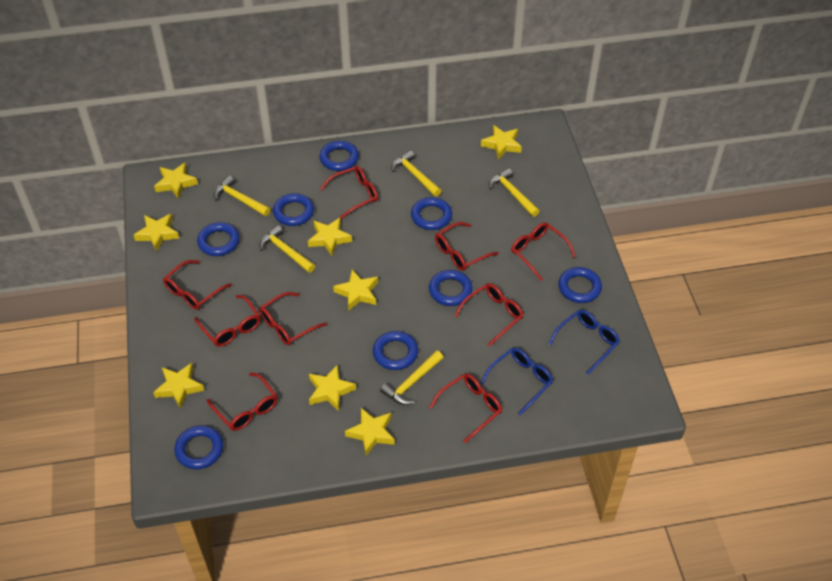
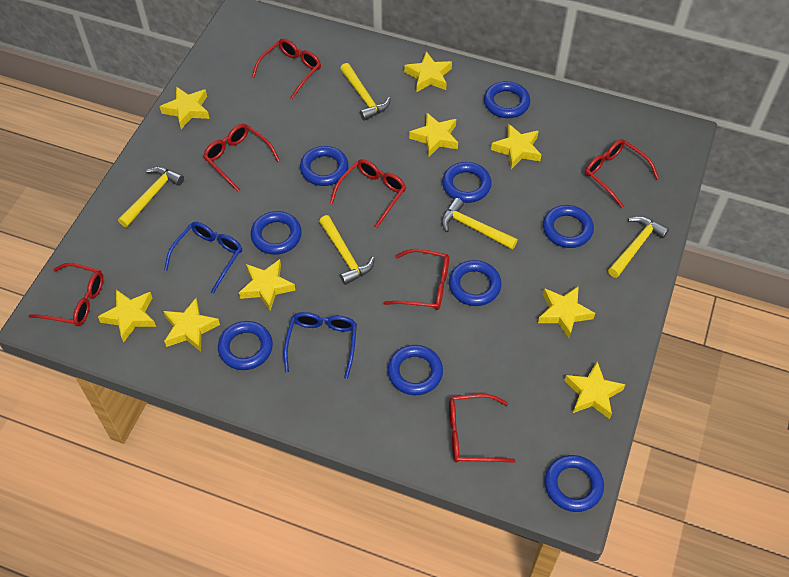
blue ring: 8 -> 9
red glasses: 9 -> 7
yellow star: 8 -> 9

